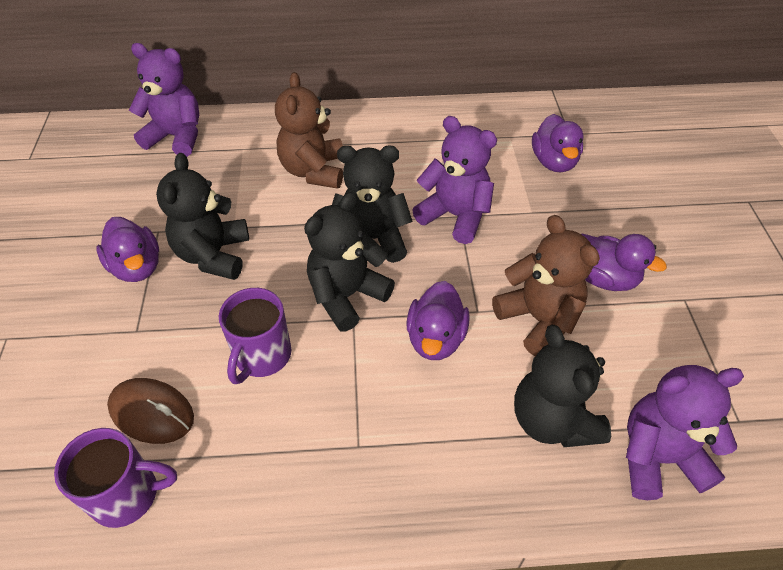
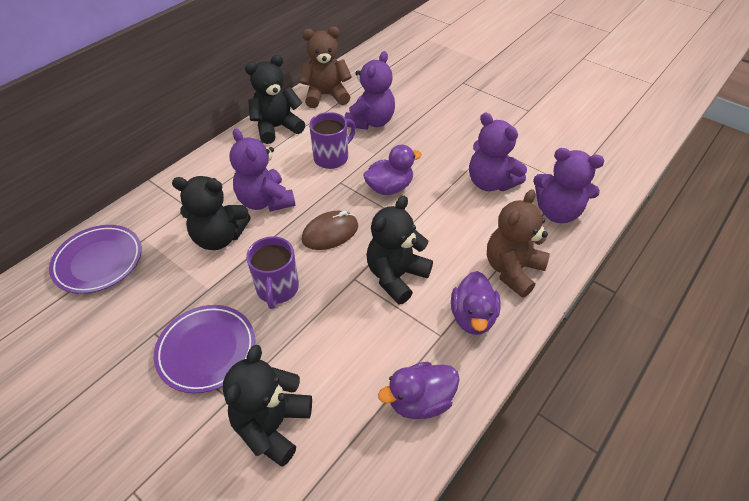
purple duck: 4 -> 3
purple plate: 0 -> 2
purple teddy bear: 3 -> 4

